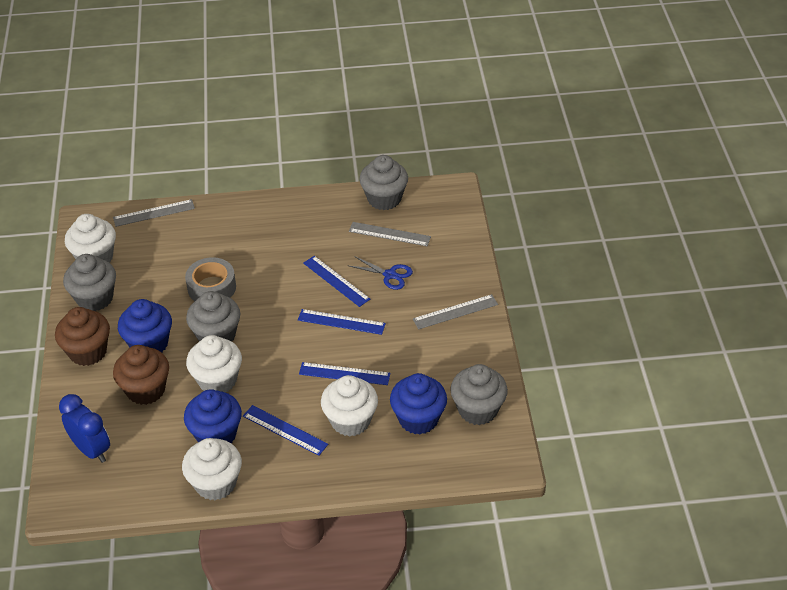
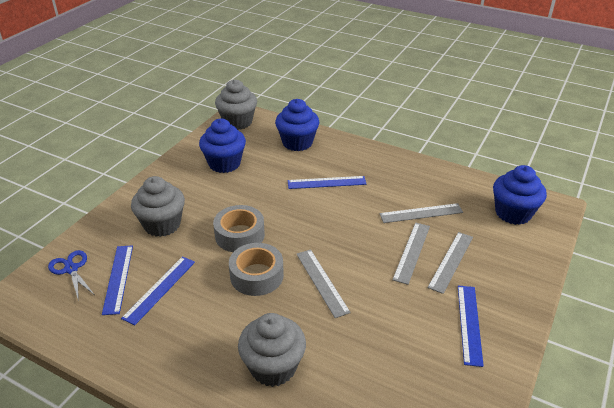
blue clock: 1 -> 0
brown cupcake: 2 -> 0
grey cupcake: 4 -> 3
grey ruler: 3 -> 4
grey tape: 1 -> 2
white cupcake: 4 -> 0

